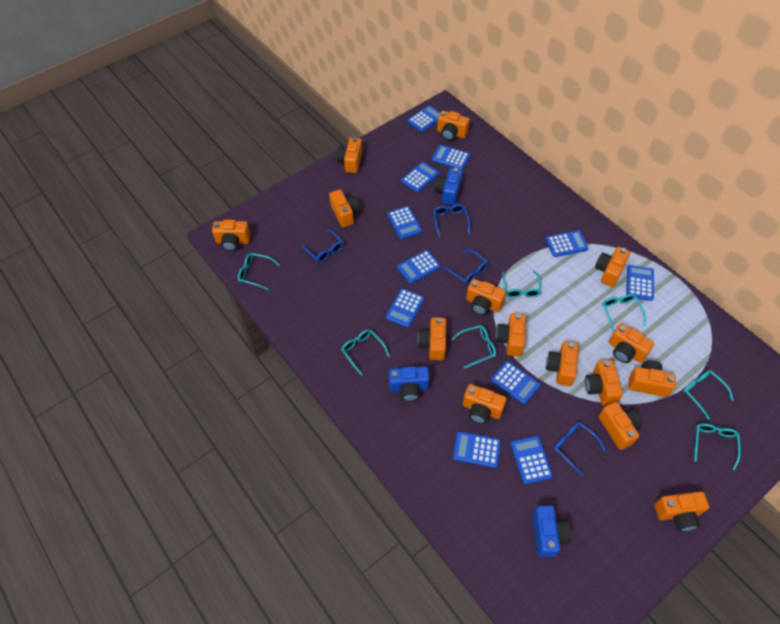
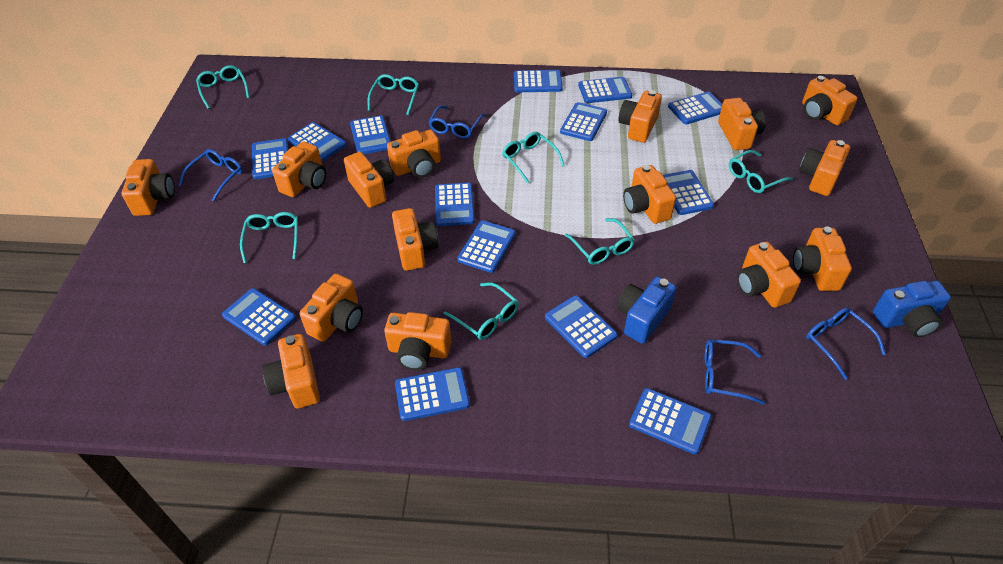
blue calculator: 11 -> 14
blue camera: 3 -> 2

